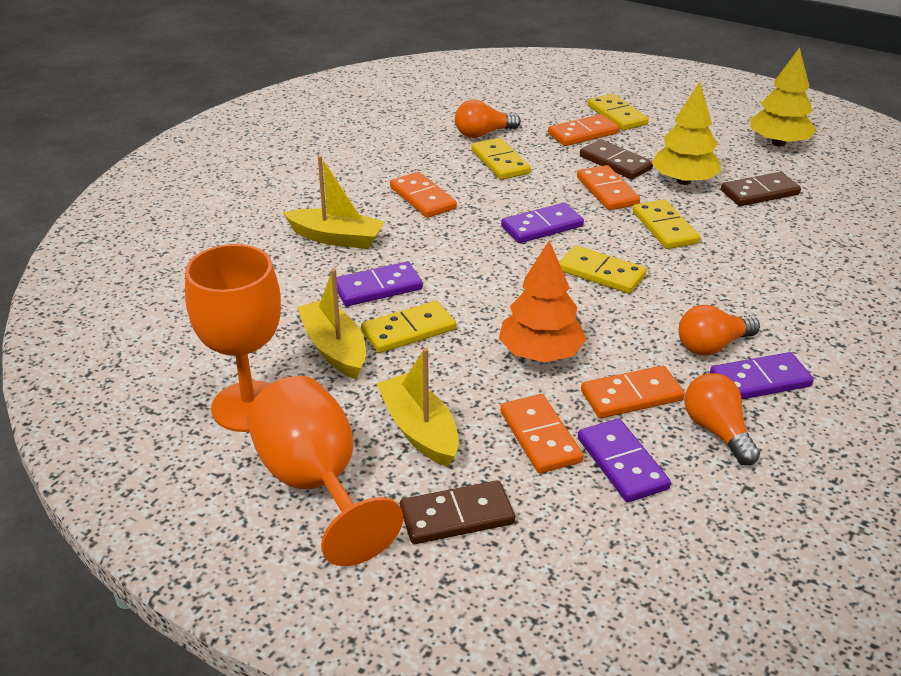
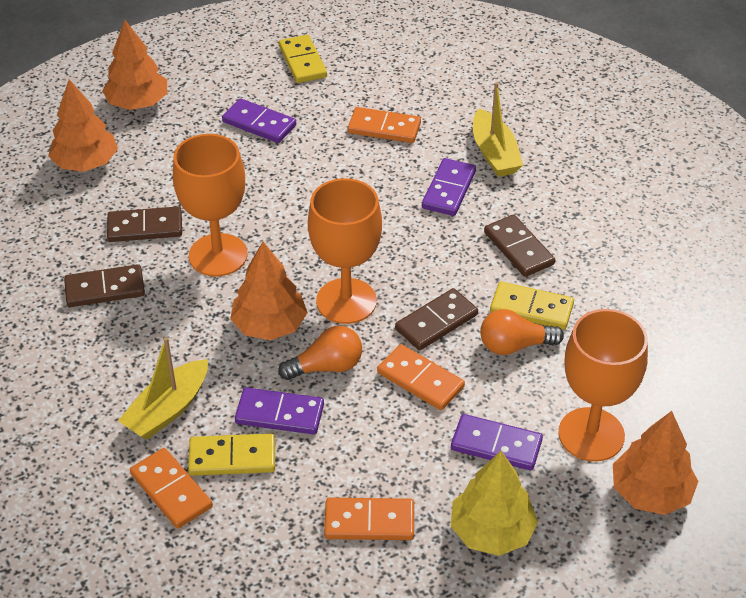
brown domino: 3 -> 4
orange domino: 5 -> 4
orange goblet: 2 -> 3
orange light bulb: 3 -> 2
orange tree: 1 -> 4
yellow boat: 3 -> 2
yellow domino: 5 -> 3
yellow tree: 2 -> 1

